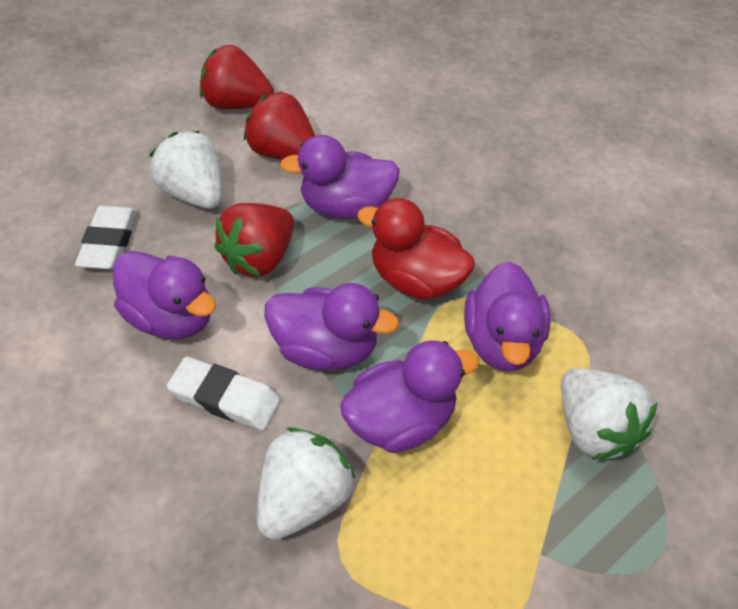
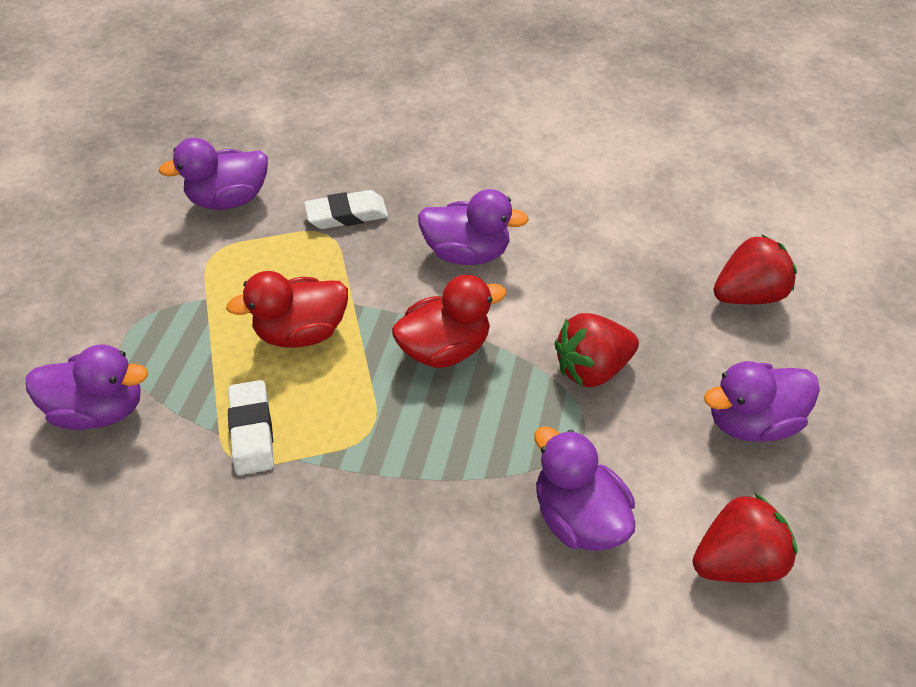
red duck: 1 -> 2
white strawberry: 3 -> 0

